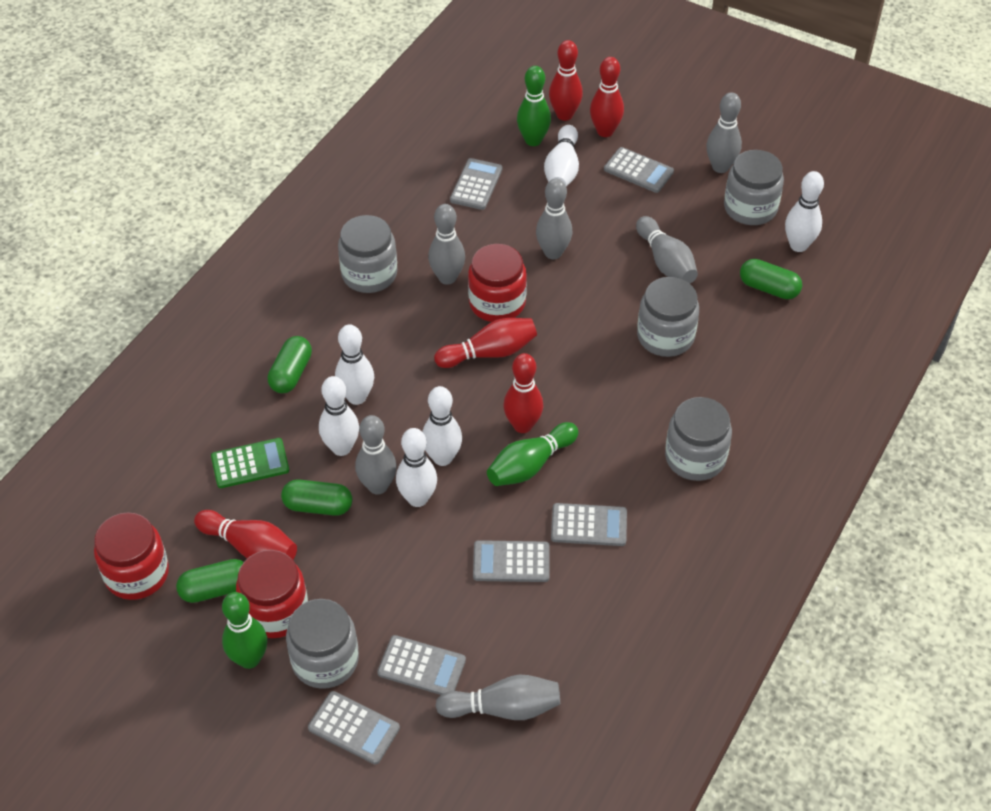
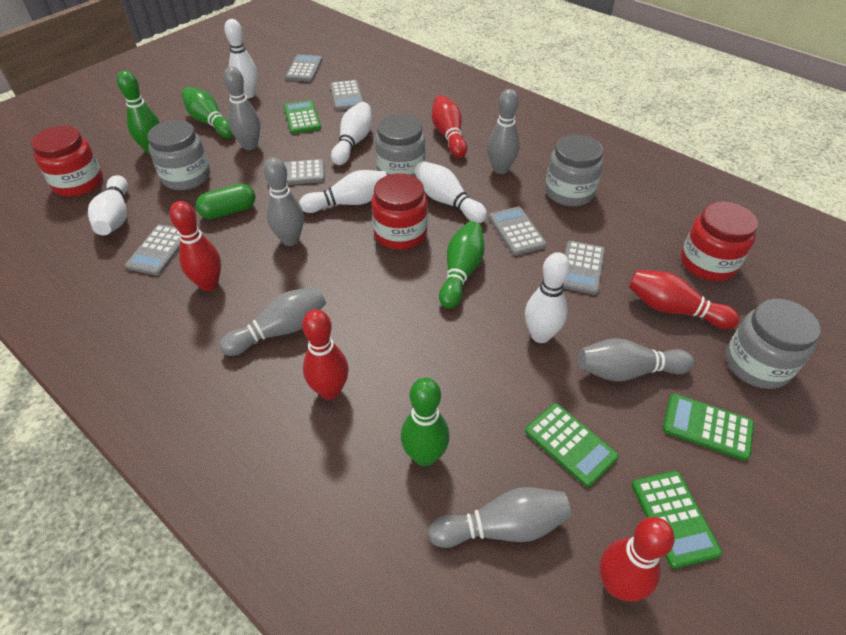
green bowling pin: 3 -> 4
green calculator: 1 -> 4
green capsule: 4 -> 1
grey jar: 5 -> 4

